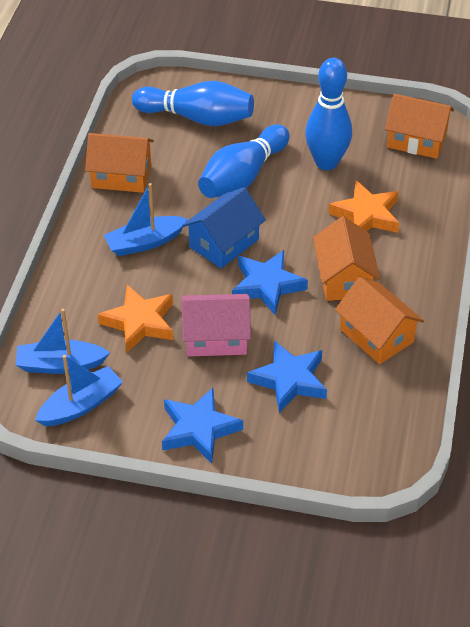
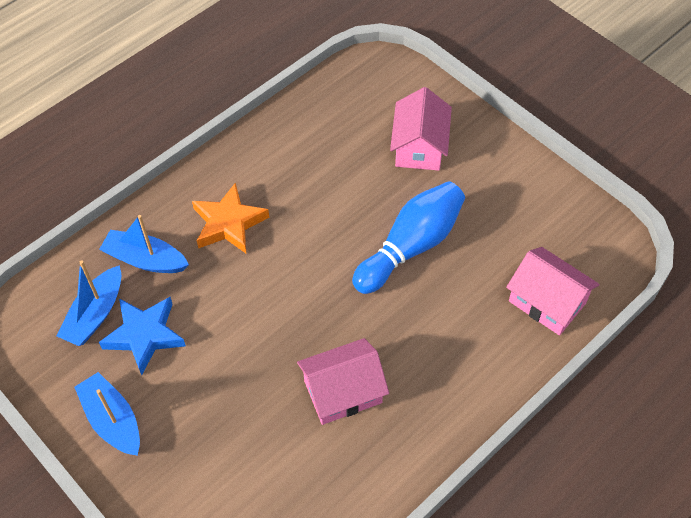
blue bowling pin: 3 -> 1
blue house: 1 -> 0
blue star: 3 -> 1
orange house: 4 -> 0
orange star: 2 -> 1
pink house: 1 -> 3

